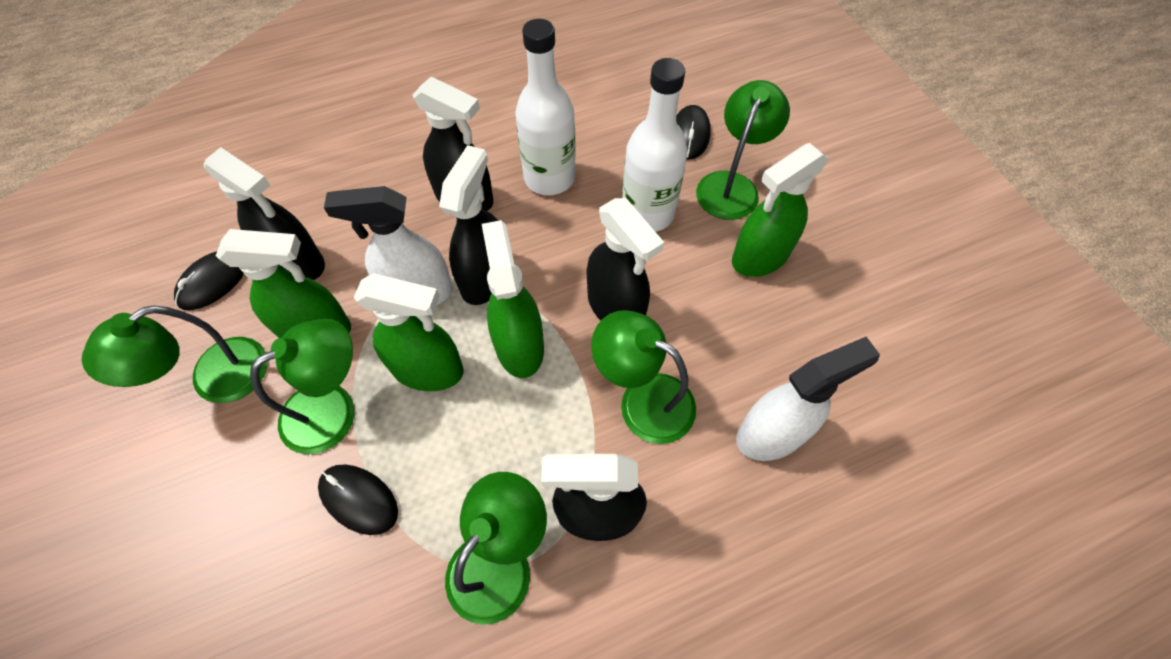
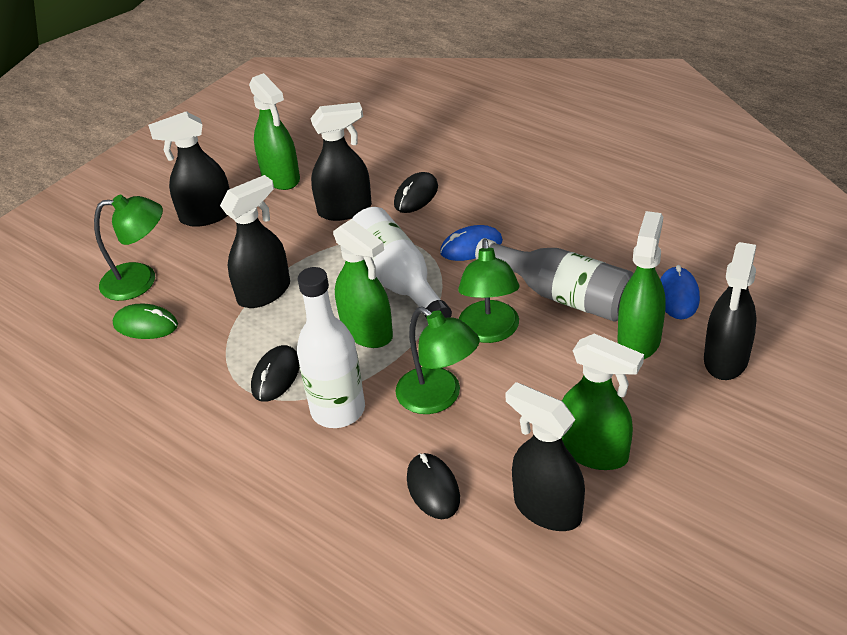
blue mouse: 0 -> 2
green lamp: 5 -> 3
green mouse: 0 -> 1
grey bottle: 0 -> 1
white spray bottle: 2 -> 0

